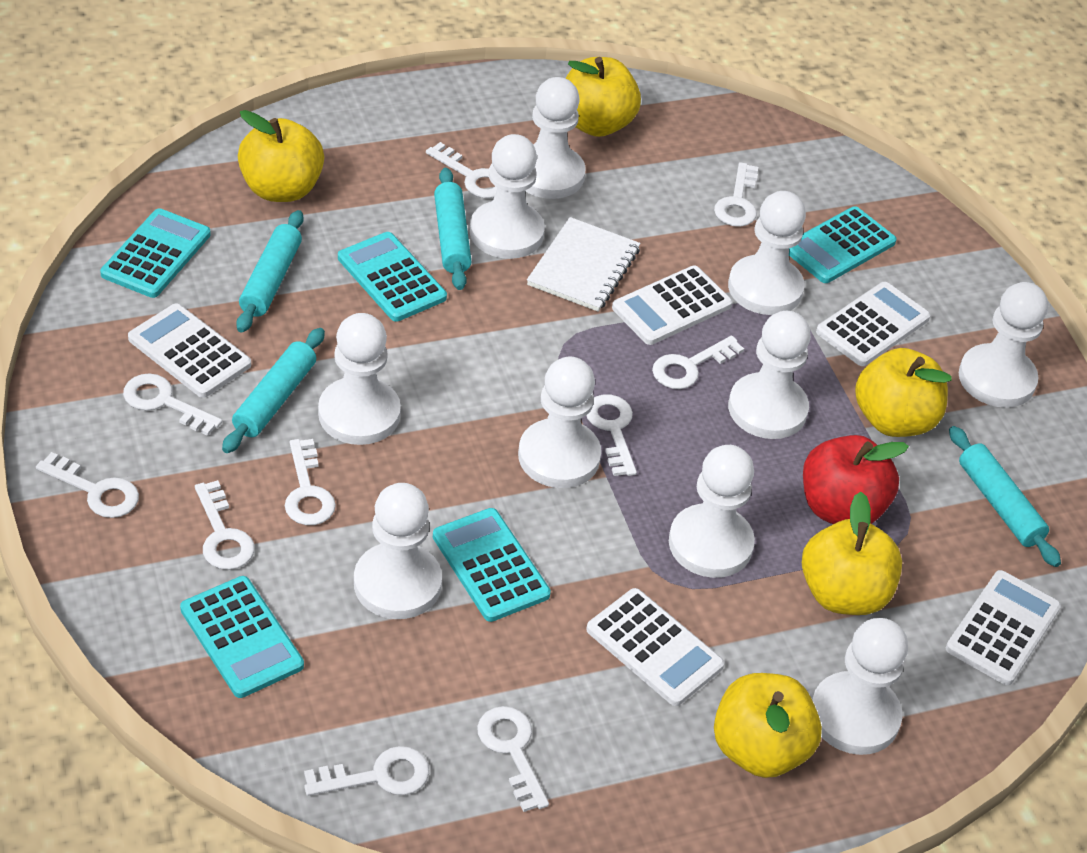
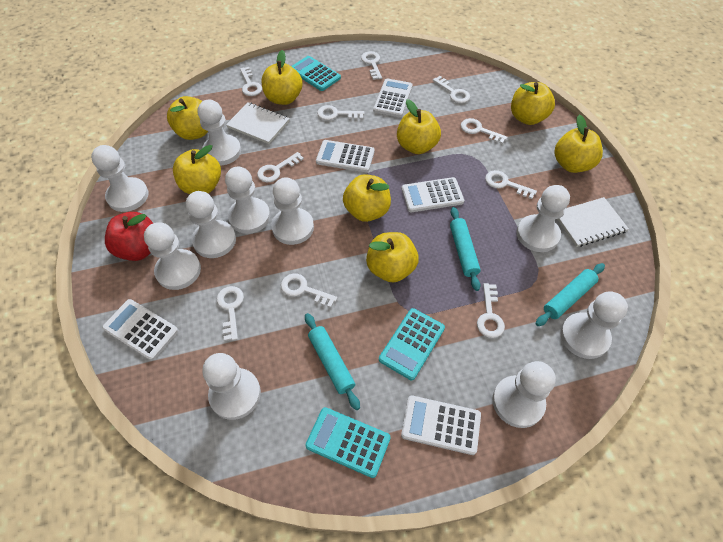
turquoise calculator: 5 -> 3
turquoise rolling pin: 4 -> 3
white notebook: 1 -> 2
yellow apple: 5 -> 8

